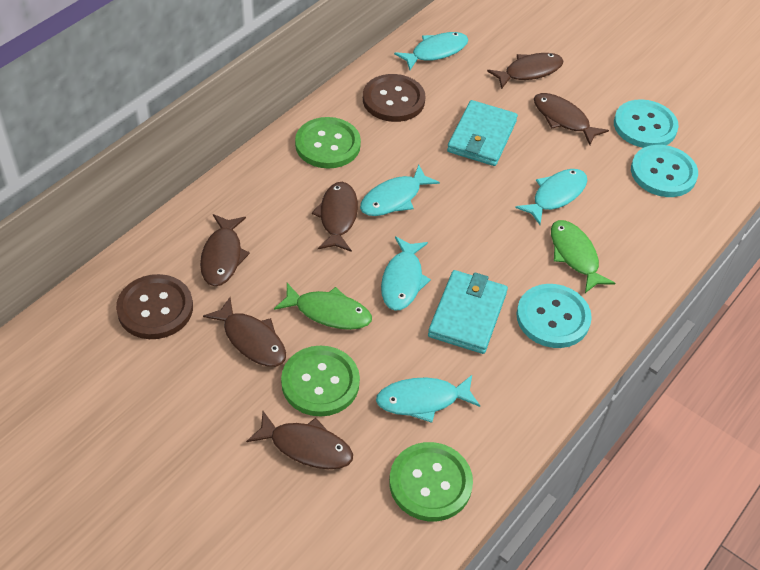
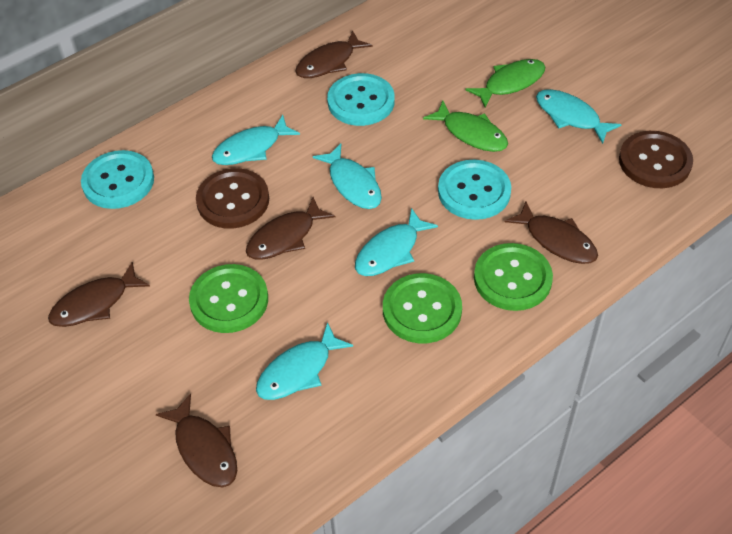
brown fish: 6 -> 5
turquoise wallet: 2 -> 0

